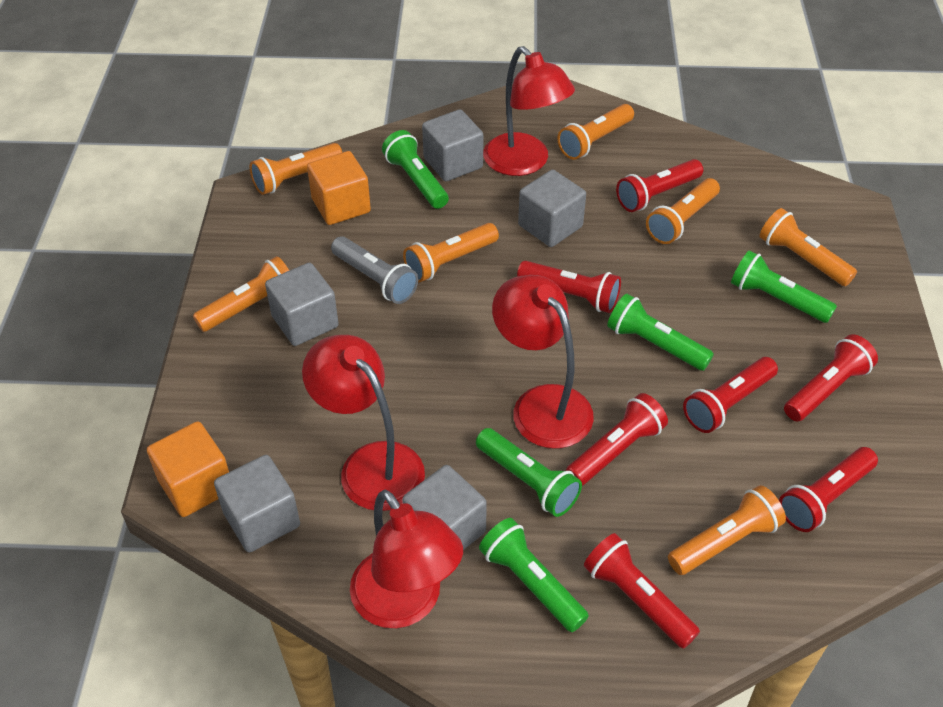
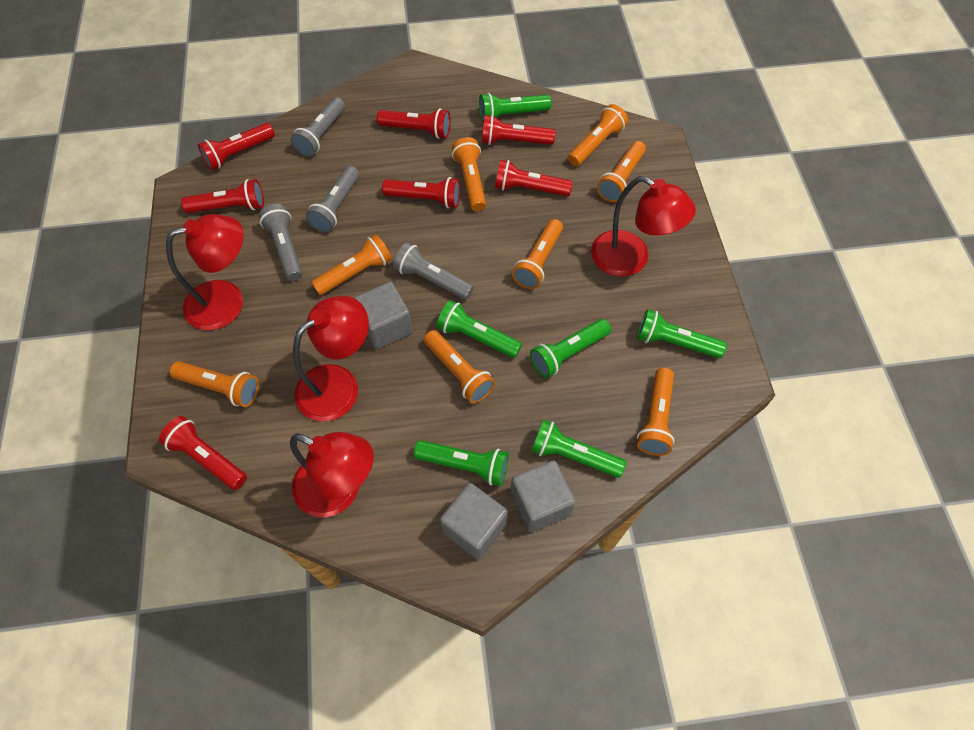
green flashlight: 5 -> 6
grey cube: 5 -> 3
grey flashlight: 1 -> 4
orange cube: 2 -> 0
orange flashlight: 7 -> 8

